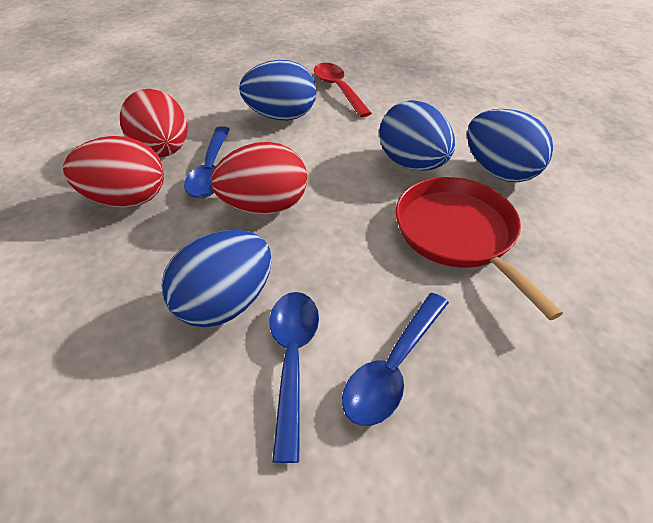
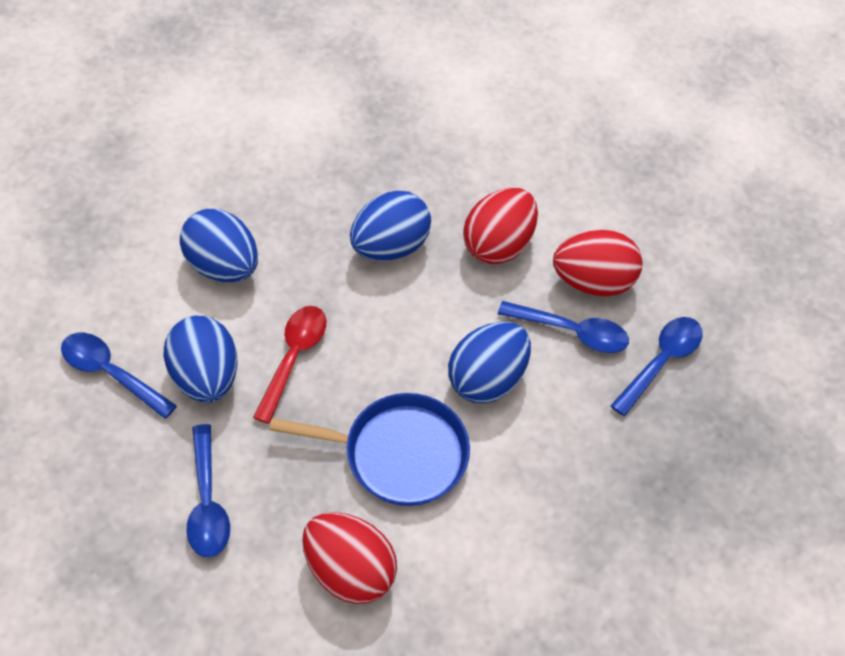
blue pan: 0 -> 1
blue spoon: 3 -> 4
red pan: 1 -> 0

